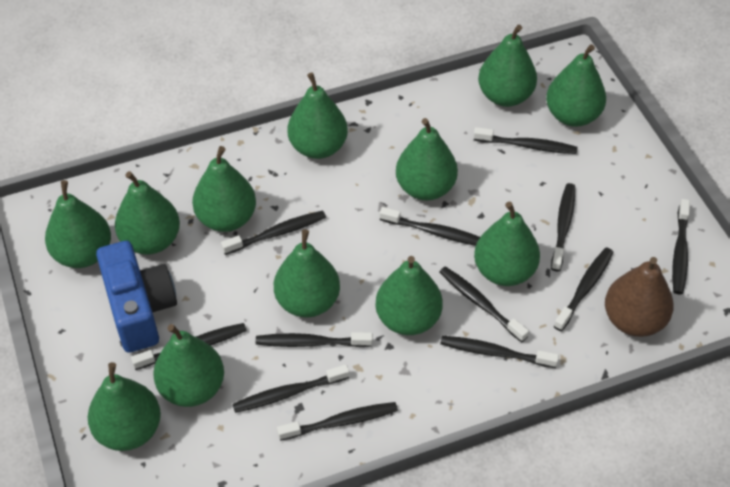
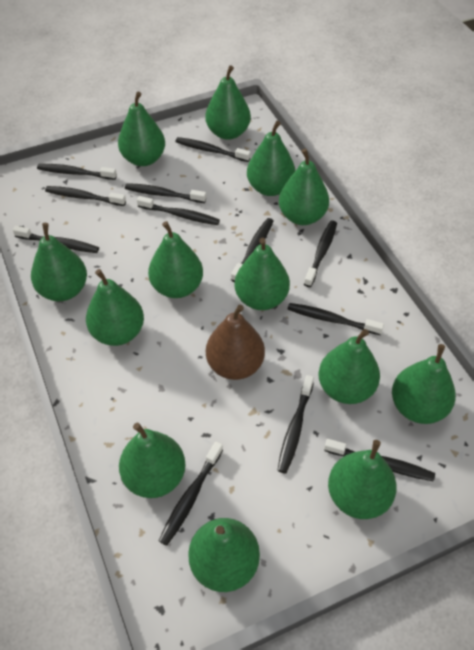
blue camera: 1 -> 0
green pear: 12 -> 13

